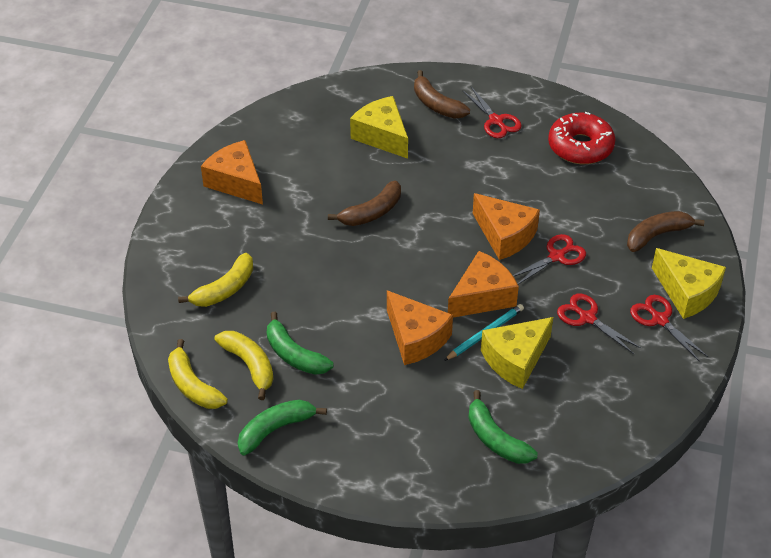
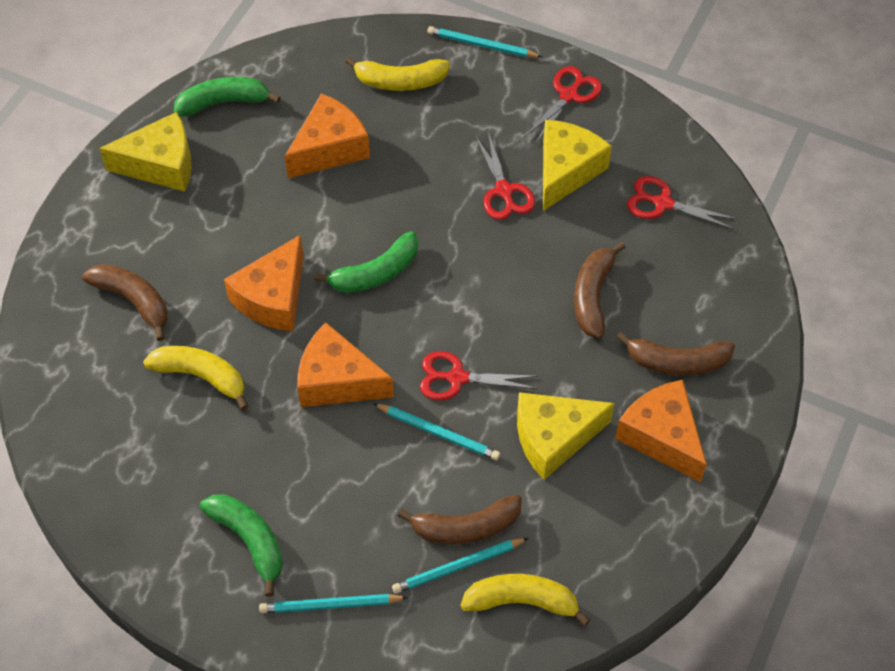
brown banana: 3 -> 4
red donut: 1 -> 0
turquoise pencil: 1 -> 4

